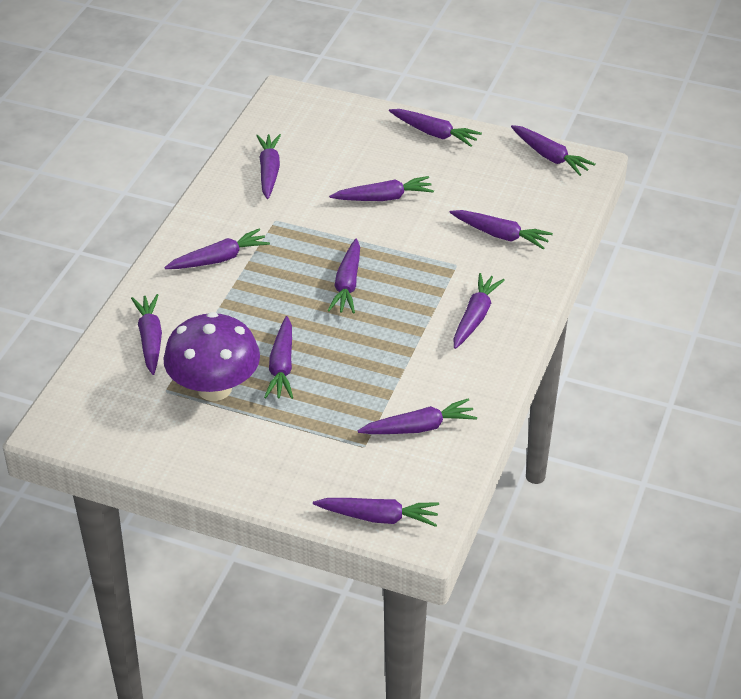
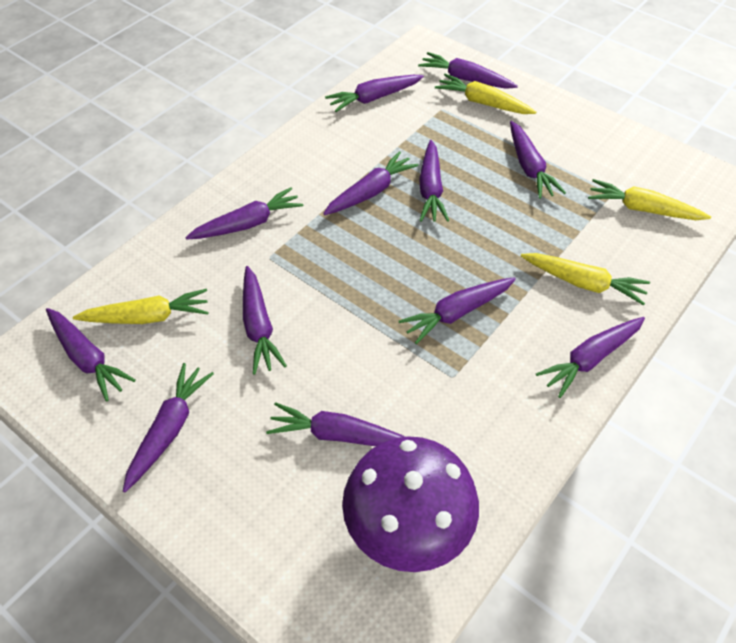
yellow carrot: 0 -> 4

